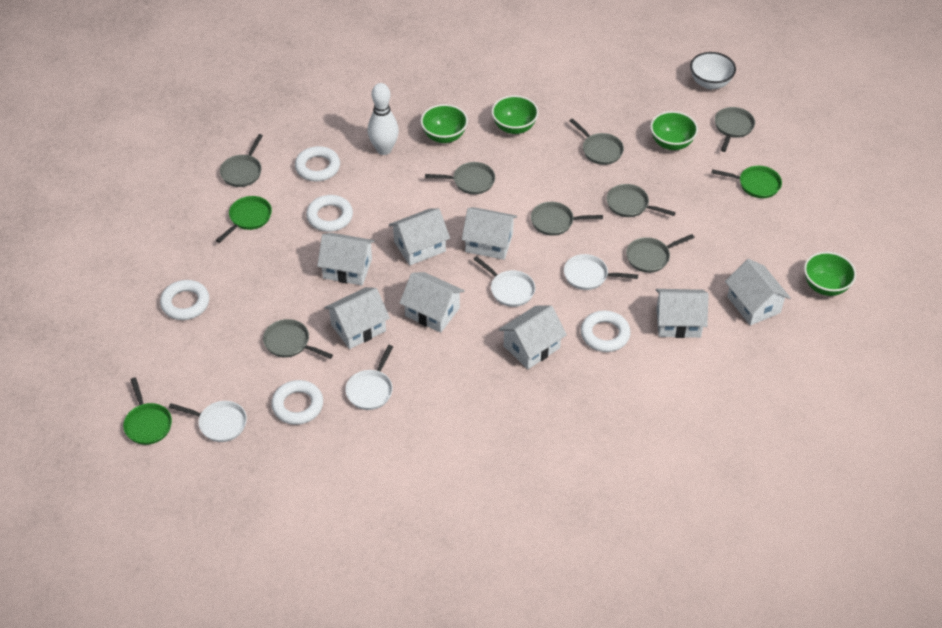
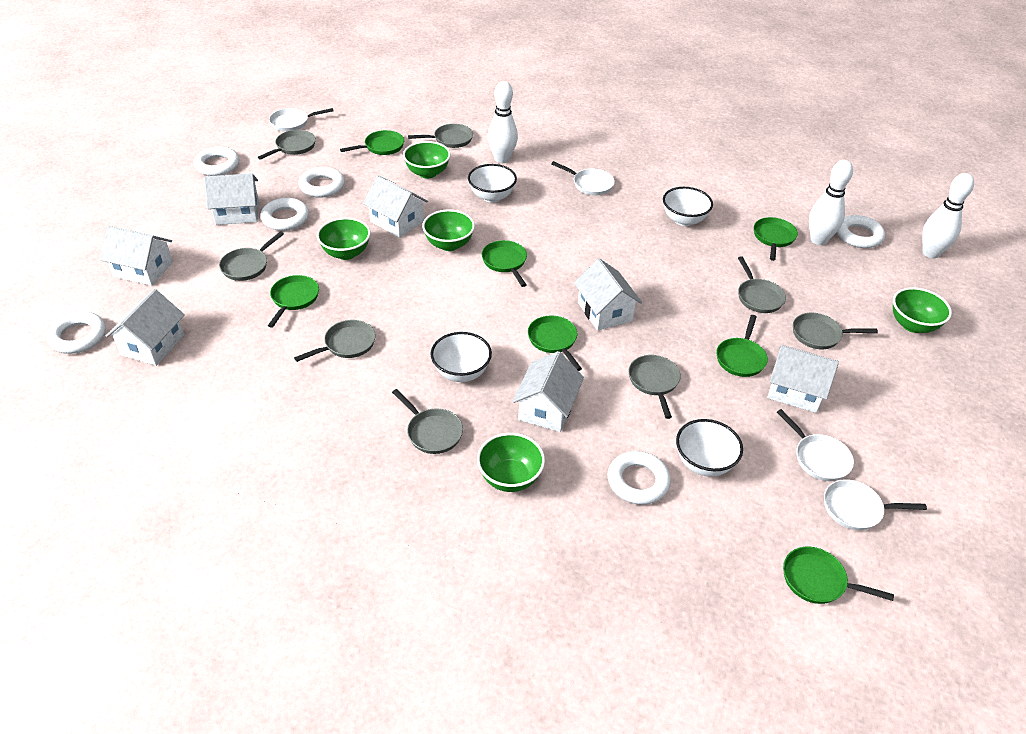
green bowl: 4 -> 5
green pan: 3 -> 7
white bowl: 1 -> 4
white bowling pin: 1 -> 3
white house: 8 -> 7
white ring: 5 -> 6

